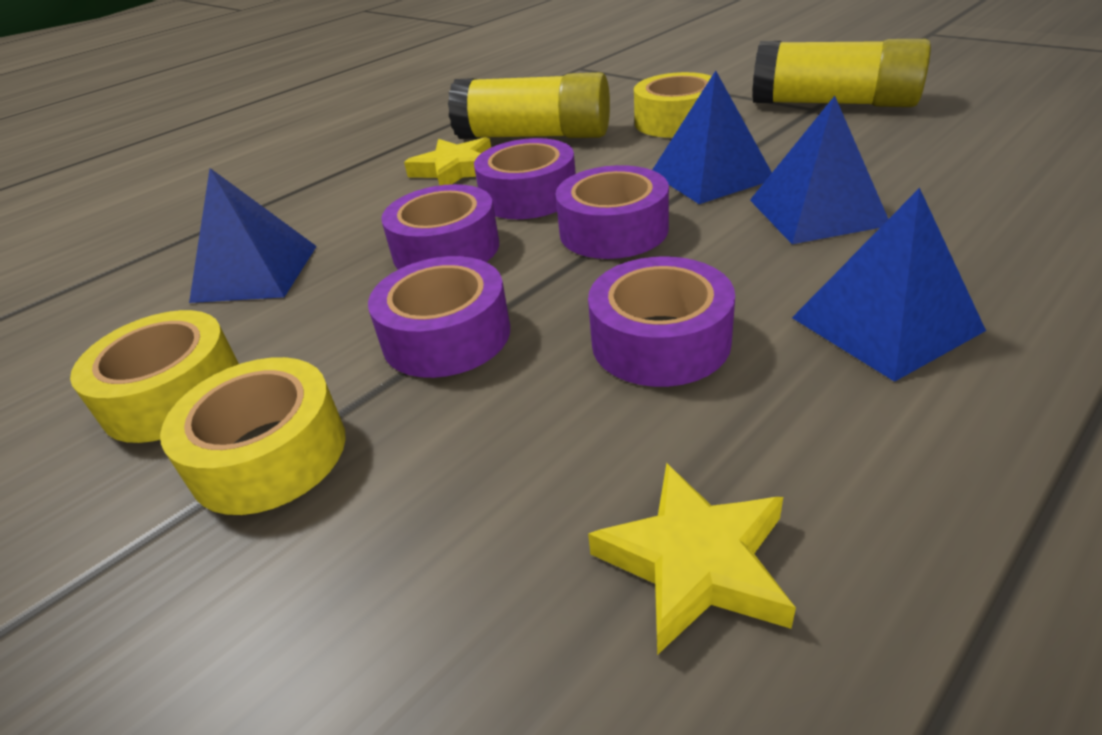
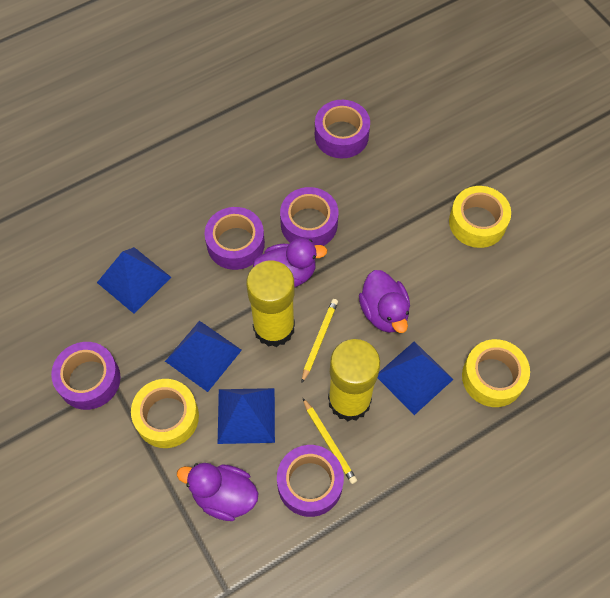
purple duck: 0 -> 3
yellow pencil: 0 -> 2
yellow star: 2 -> 0

